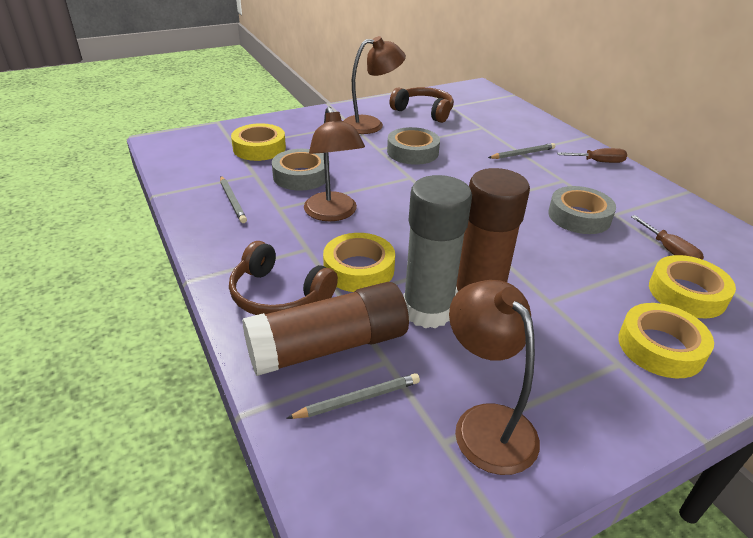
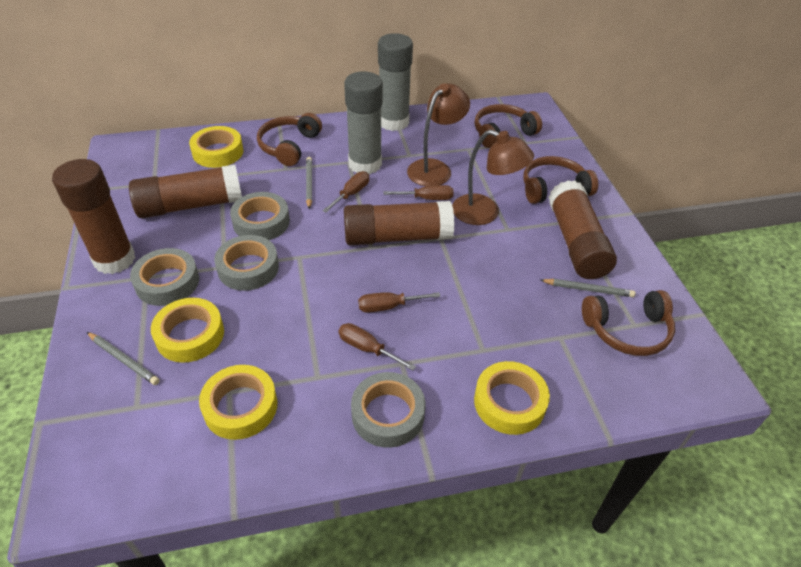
brown glue stick: 2 -> 4
brown headphones: 2 -> 4
brown lamp: 3 -> 2
brown screwdriver: 2 -> 4
grey glue stick: 1 -> 2
grey tape: 3 -> 4

